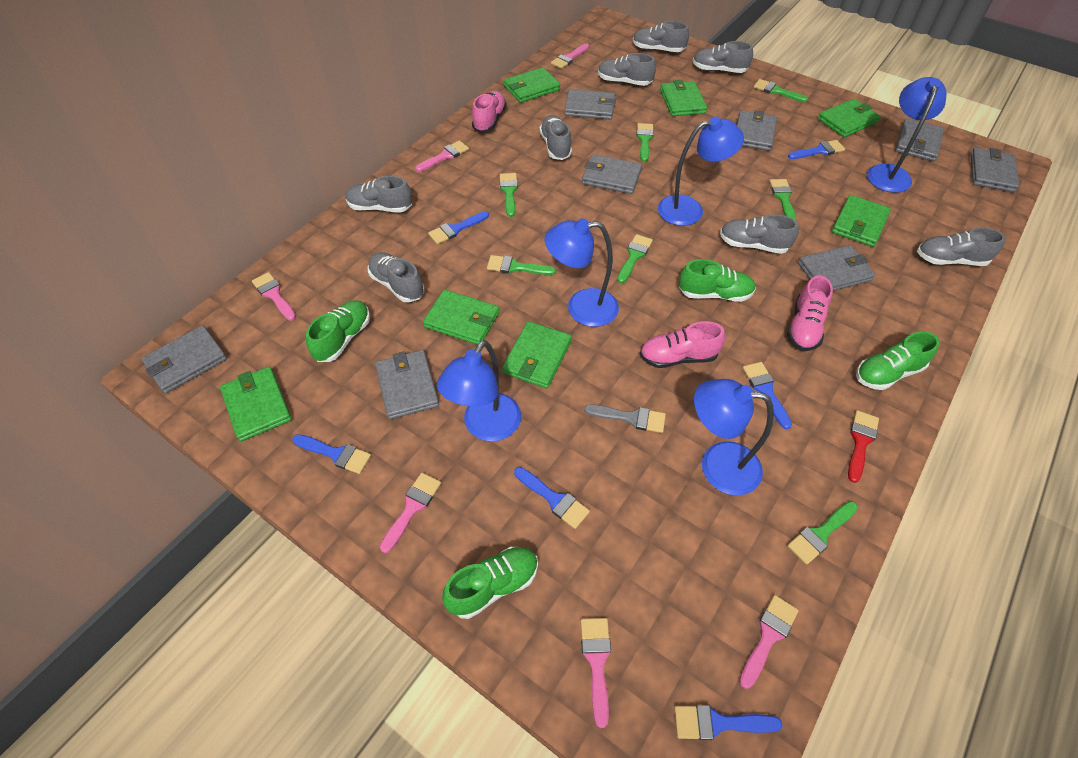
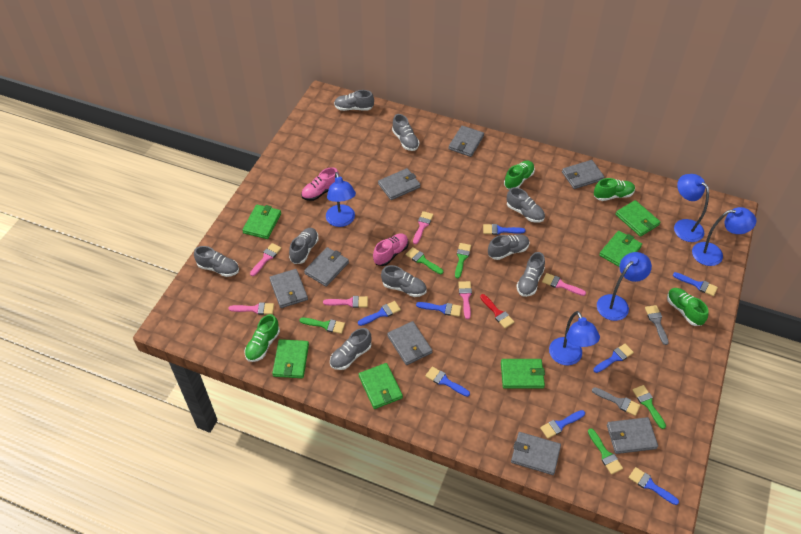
blue brush: 6 -> 8
green brush: 7 -> 5
green wallet: 7 -> 6
grey brush: 1 -> 2
grey shoe: 8 -> 9
pink shoe: 3 -> 2

